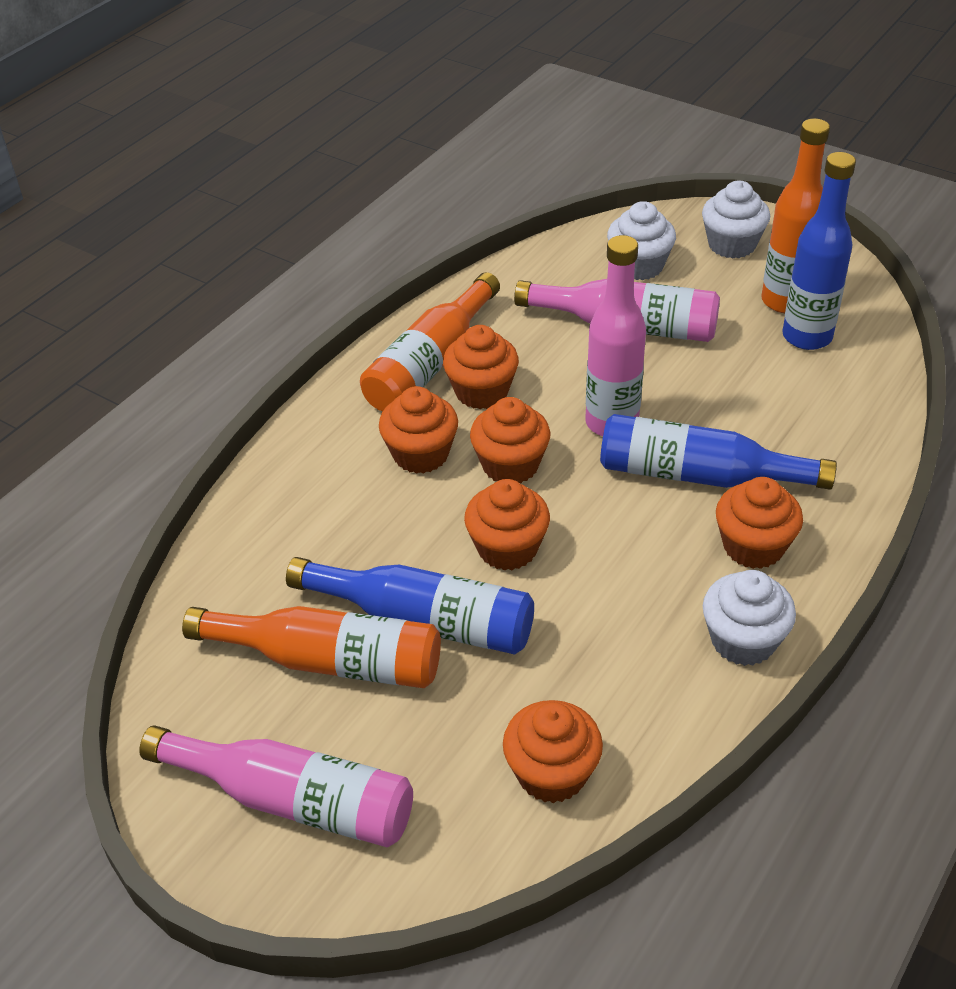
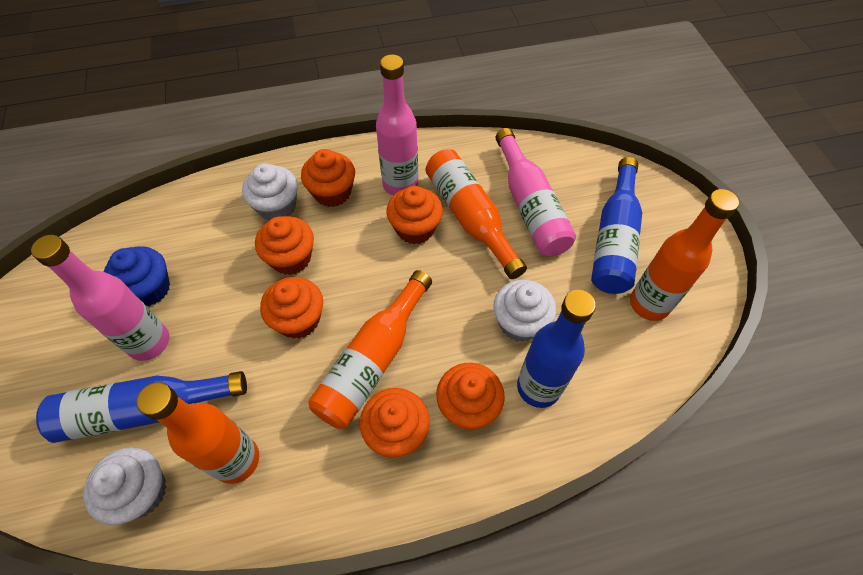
blue cupcake: 0 -> 1
orange bottle: 3 -> 4

